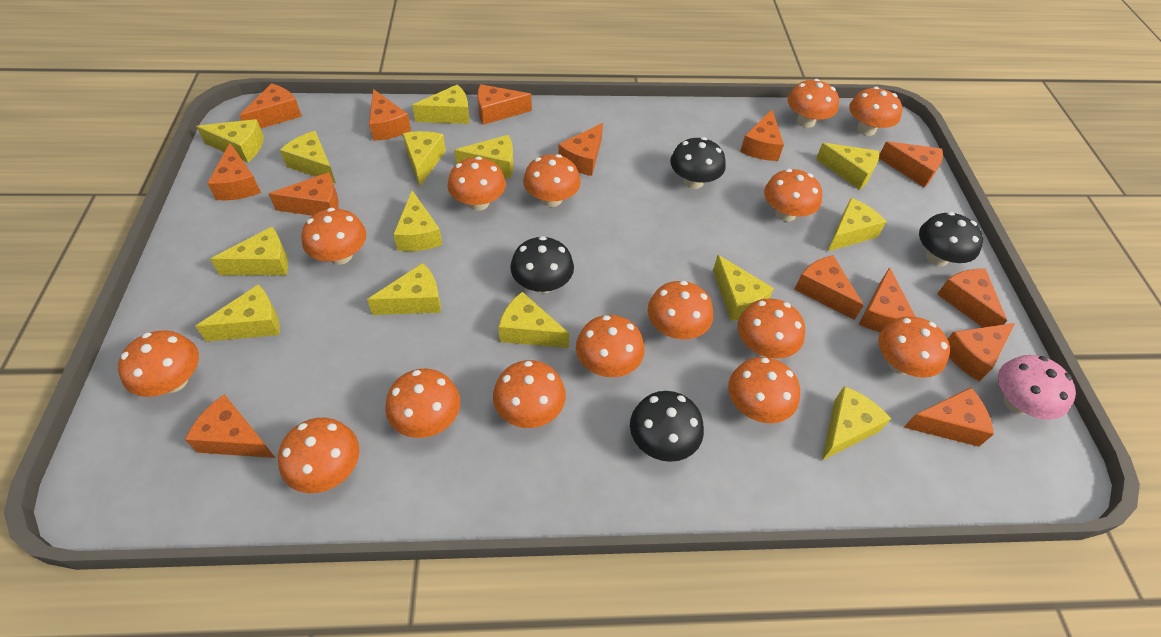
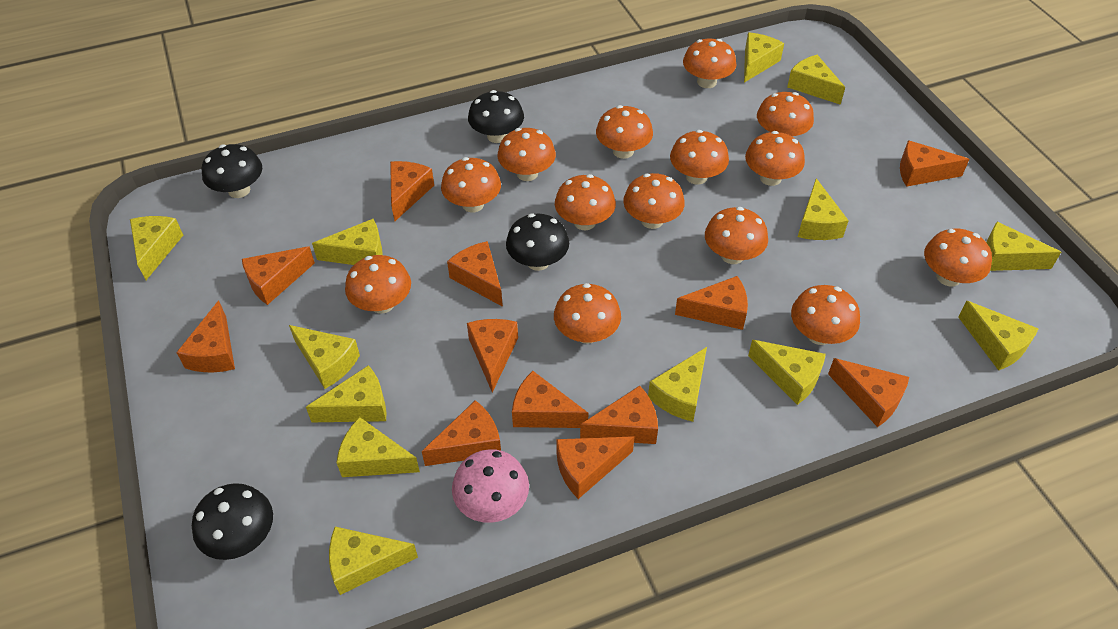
orange cheese: 14 -> 12
orange mushroom: 15 -> 14
yellow cheese: 14 -> 13

